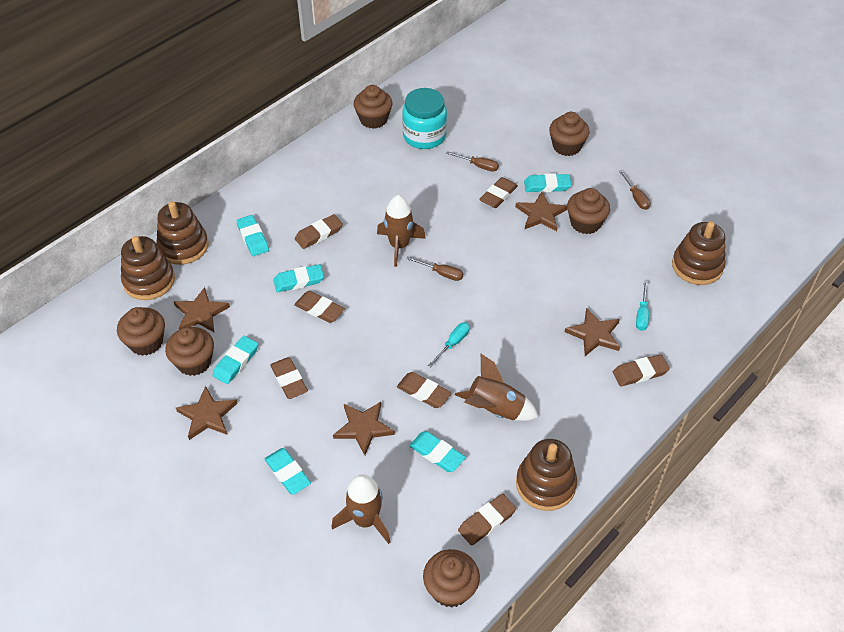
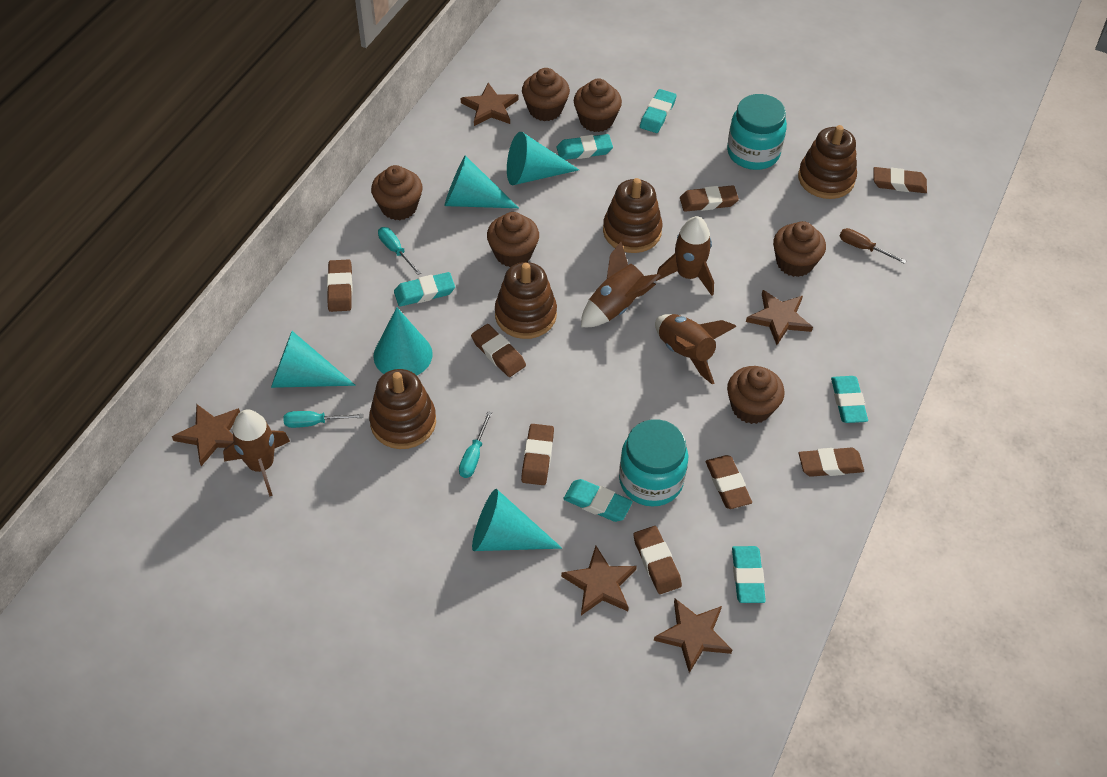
brown eraser: 7 -> 8
brown rocket: 3 -> 4
brown screwdriver: 3 -> 1
turquoise cone: 0 -> 5
turquoise jar: 1 -> 2
turquoise screwdriver: 2 -> 3

